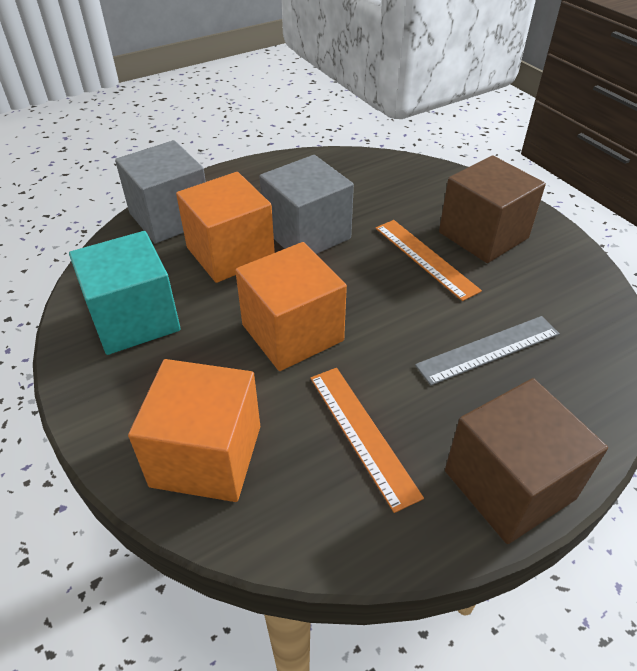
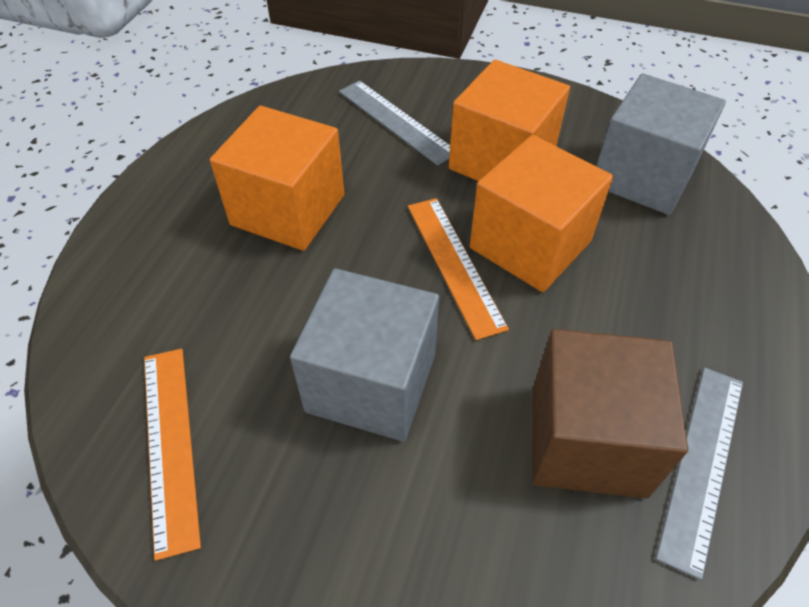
brown cube: 2 -> 1
grey ruler: 1 -> 2
turquoise cube: 1 -> 0

